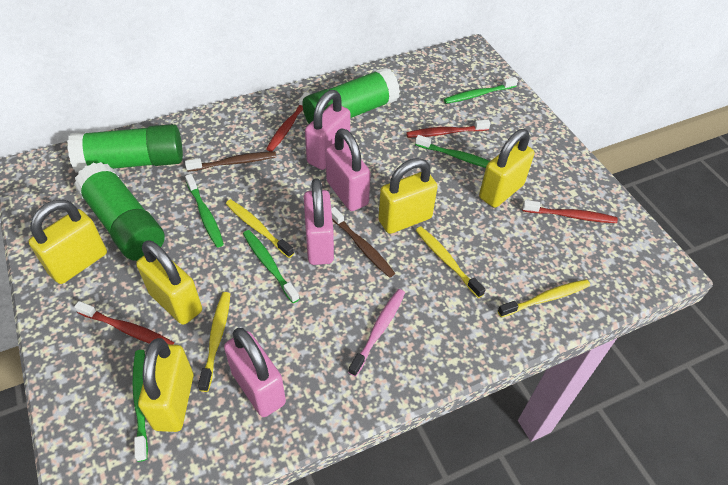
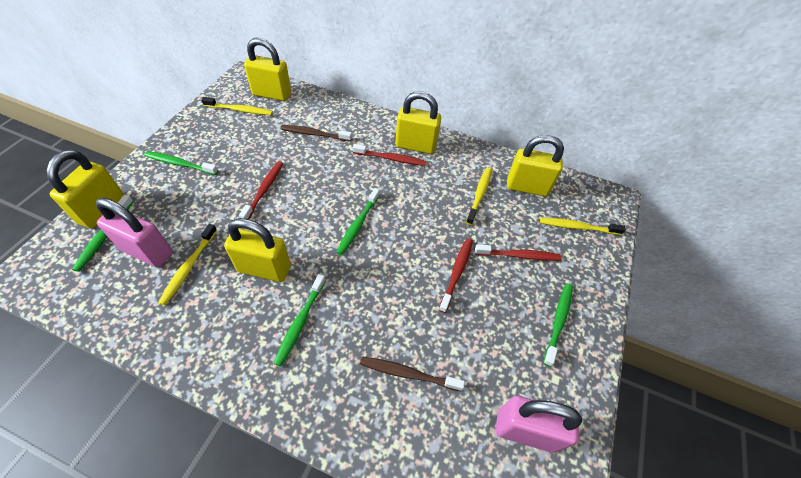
green glue stick: 3 -> 0
pink padlock: 4 -> 2
pink toothbrush: 1 -> 0

